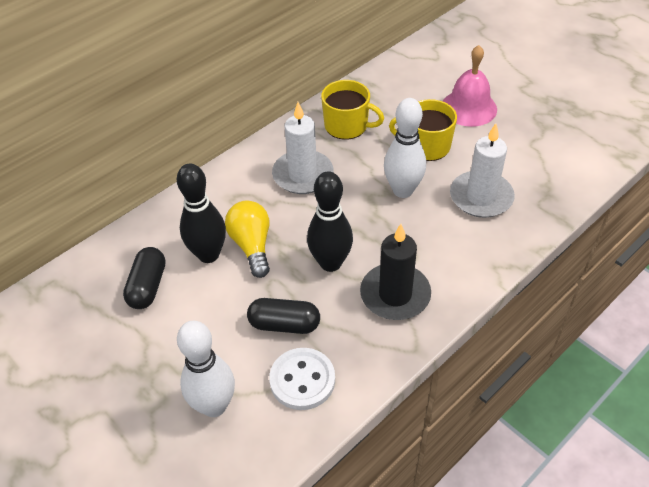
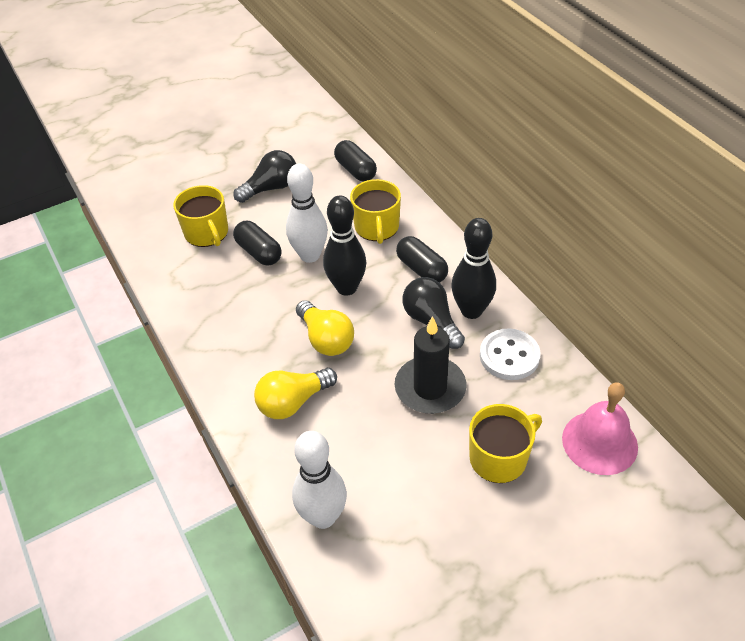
black capsule: 2 -> 3
black light bulb: 0 -> 2
white candle: 2 -> 0
yellow light bulb: 1 -> 2
yellow mug: 2 -> 3

